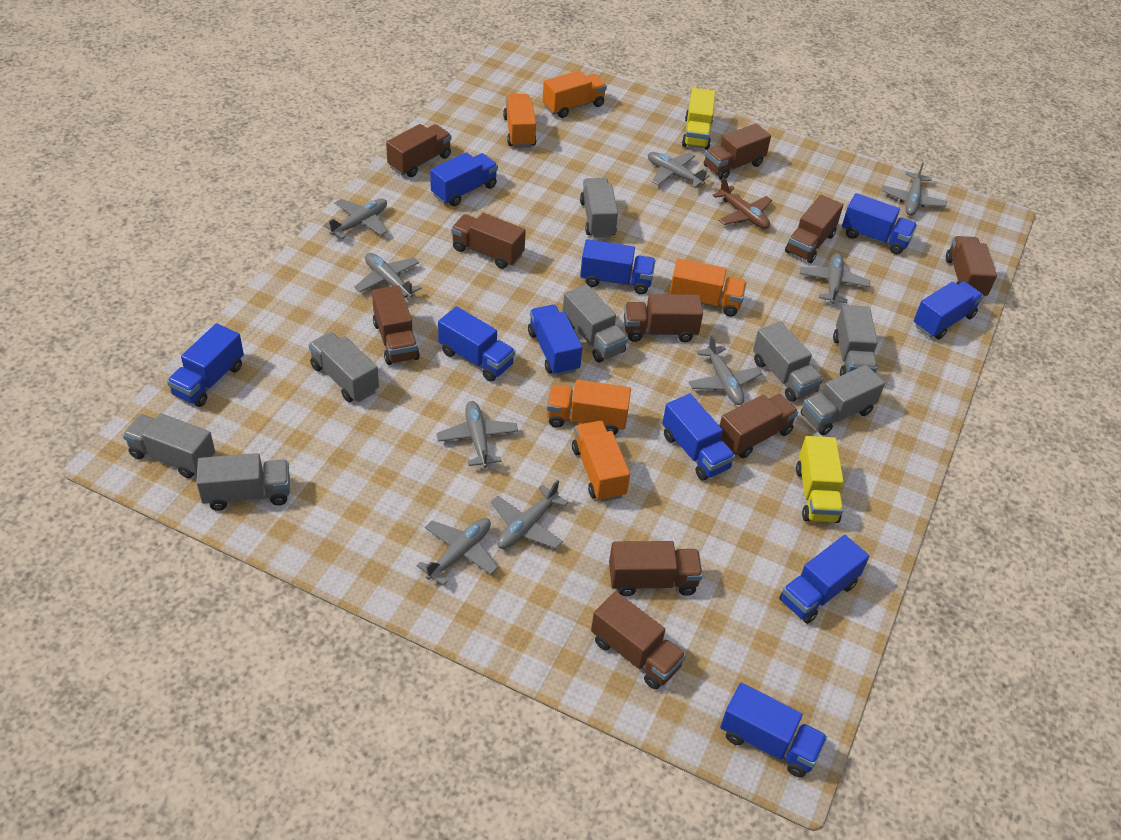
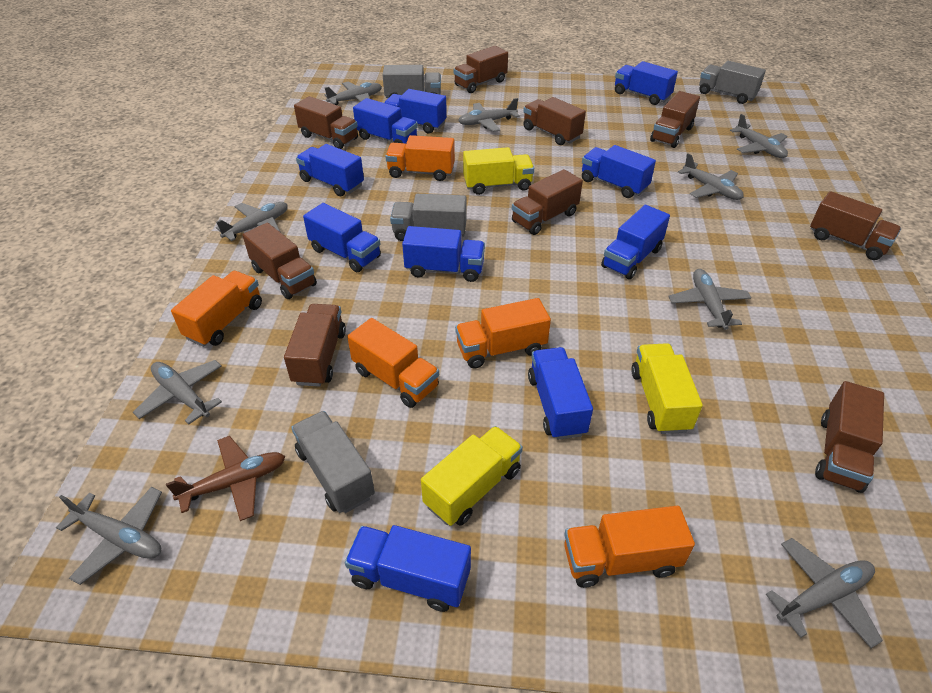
brown truck: 10 -> 9
grey truck: 8 -> 4
yellow truck: 2 -> 3

